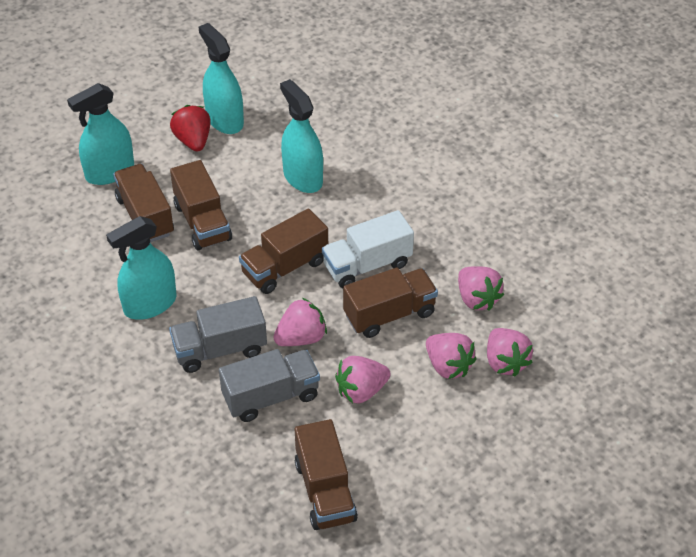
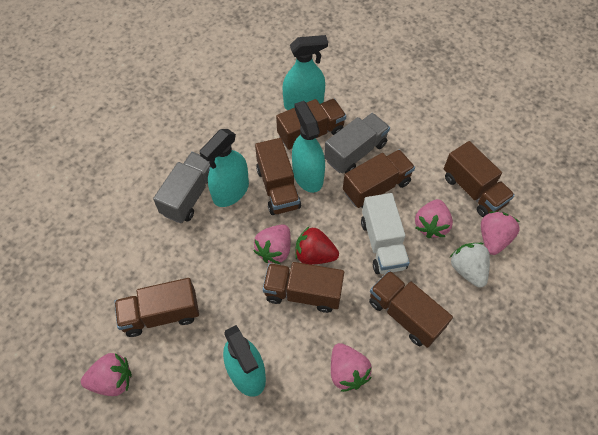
brown truck: 5 -> 7
white strawberry: 0 -> 1

